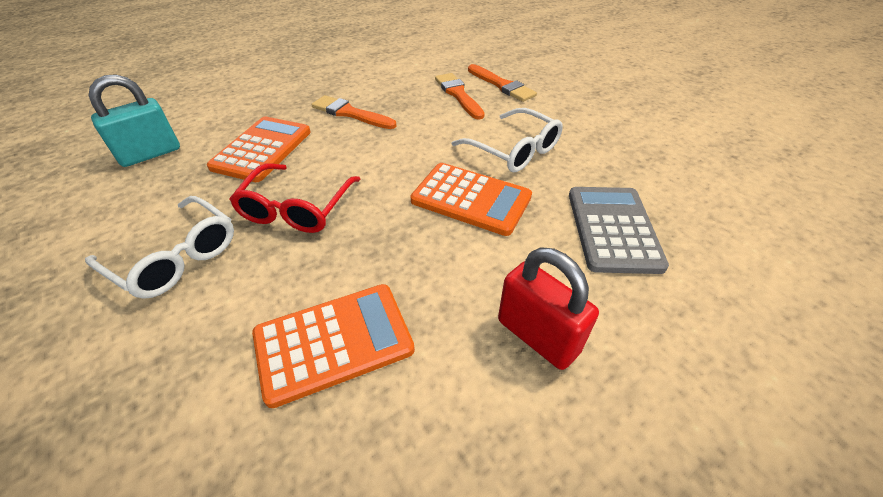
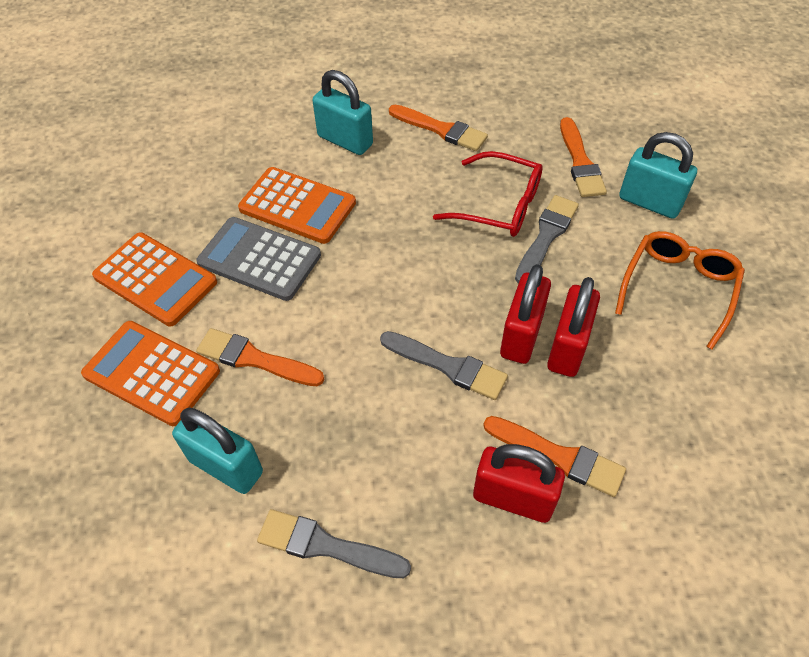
grey brush: 0 -> 3
orange brush: 3 -> 4
orange glasses: 0 -> 1
red padlock: 1 -> 3
turquoise padlock: 1 -> 3
white glasses: 2 -> 0

